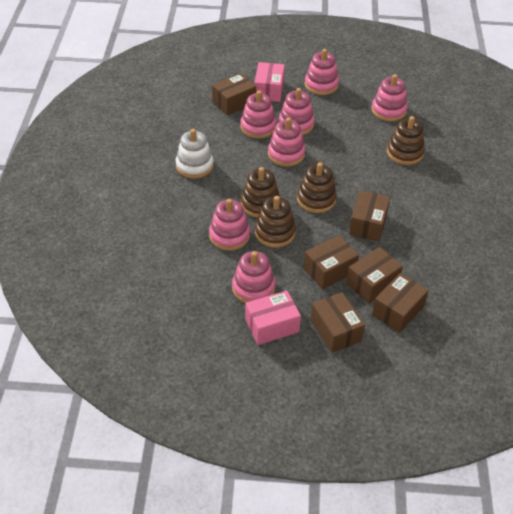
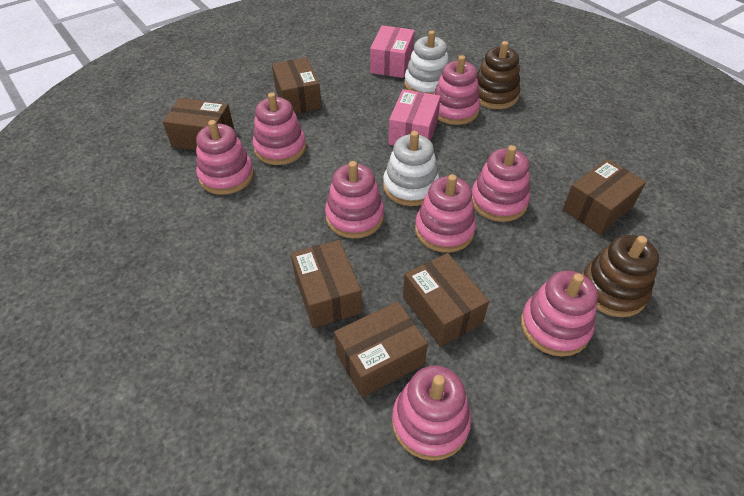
brown stacking toy: 4 -> 2
pink stacking toy: 7 -> 8
white stacking toy: 1 -> 2

